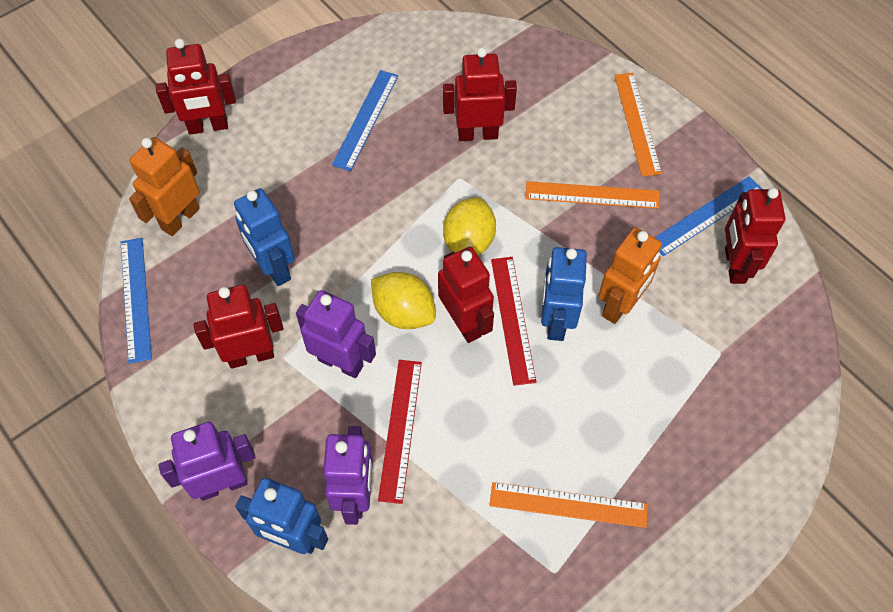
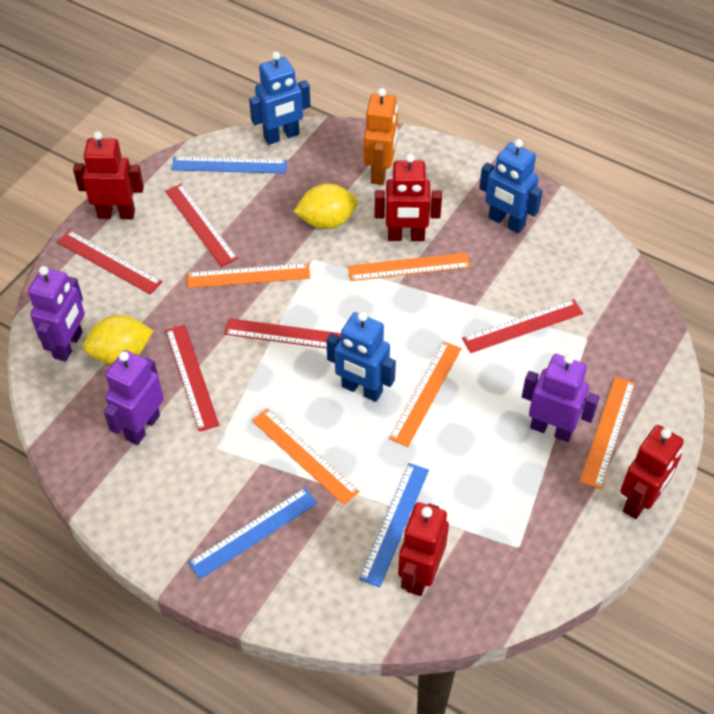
orange robot: 2 -> 1
orange ruler: 3 -> 5
red robot: 5 -> 4
red ruler: 2 -> 5

